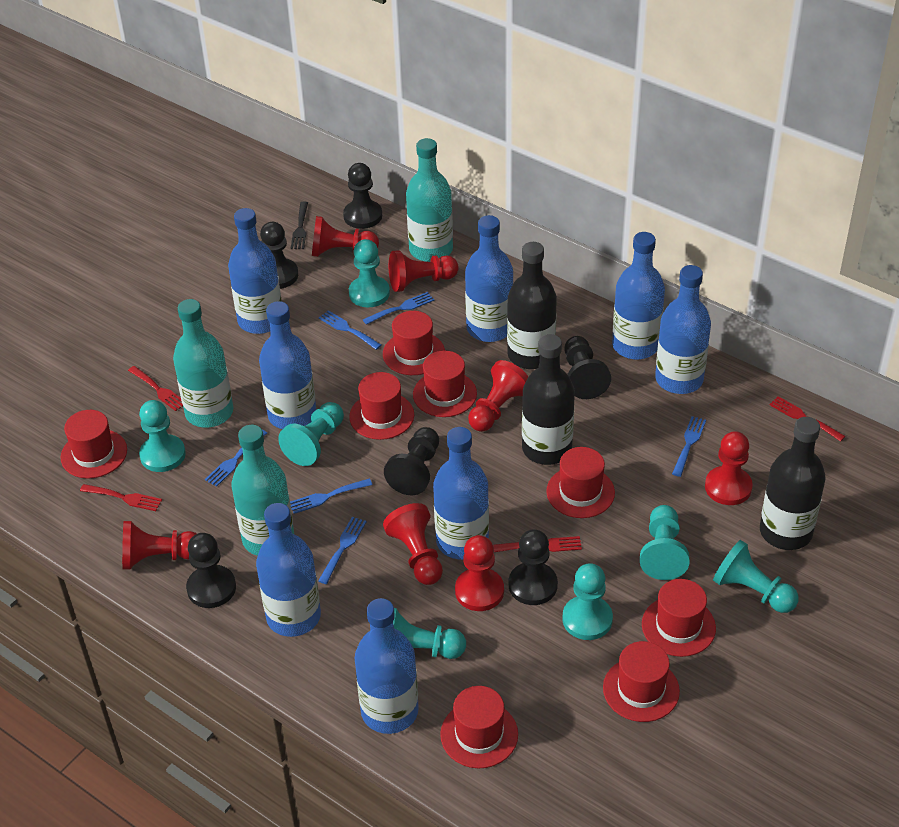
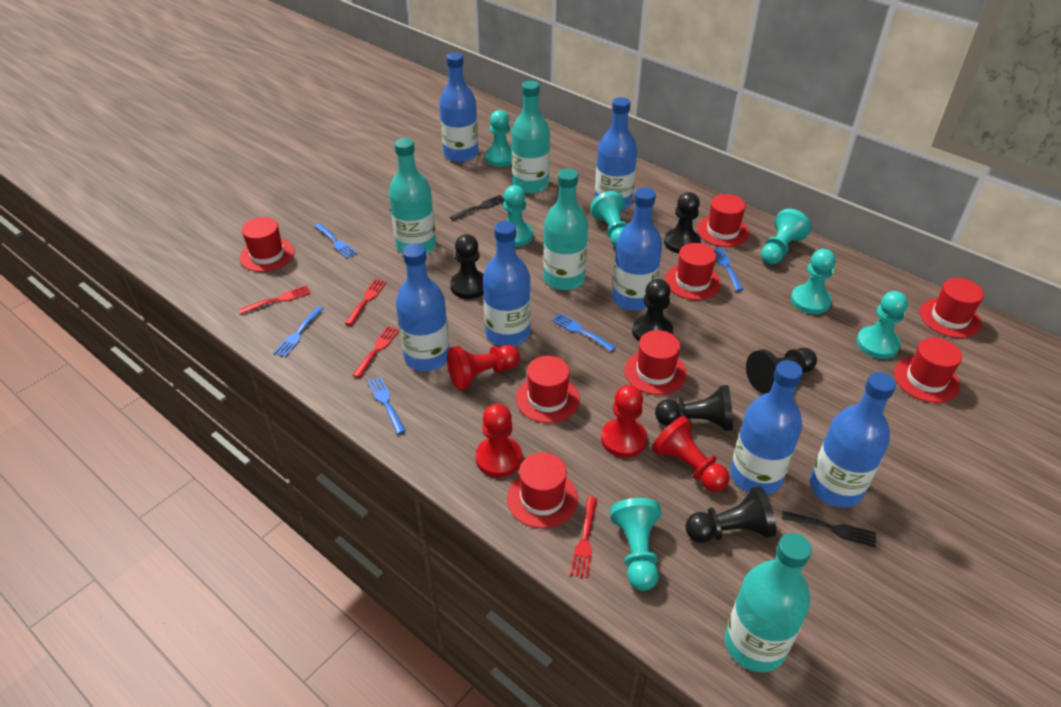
black bottle: 3 -> 0
black fork: 1 -> 2
blue bottle: 8 -> 7
blue fork: 6 -> 5
red pawn: 7 -> 4
turquoise bottle: 3 -> 4

